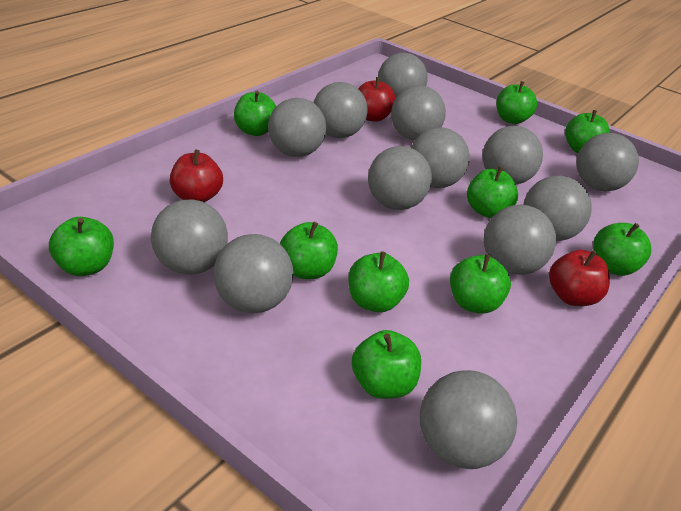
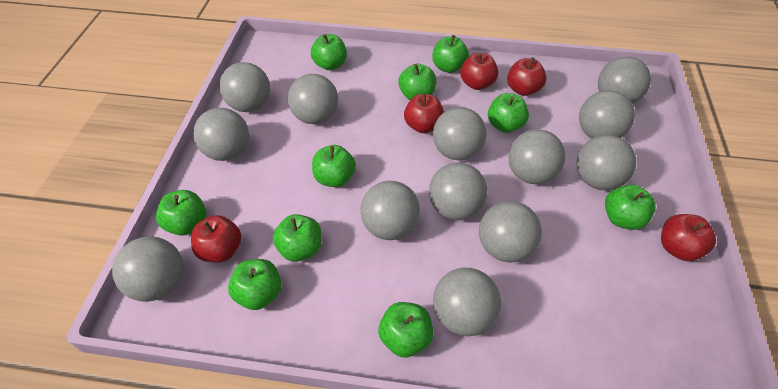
red apple: 3 -> 5

